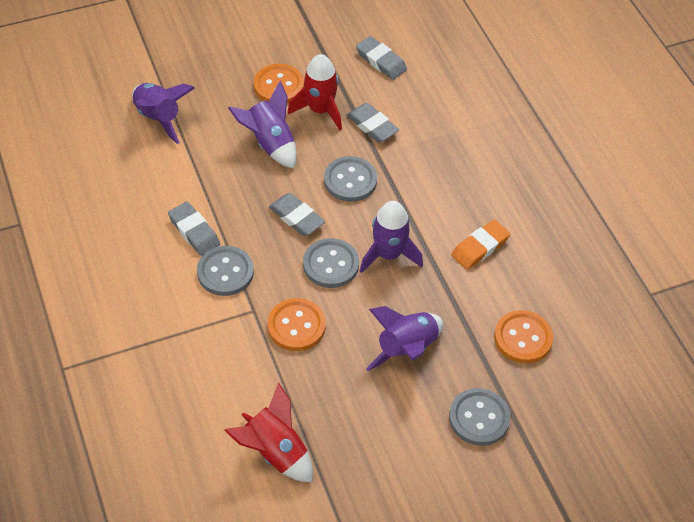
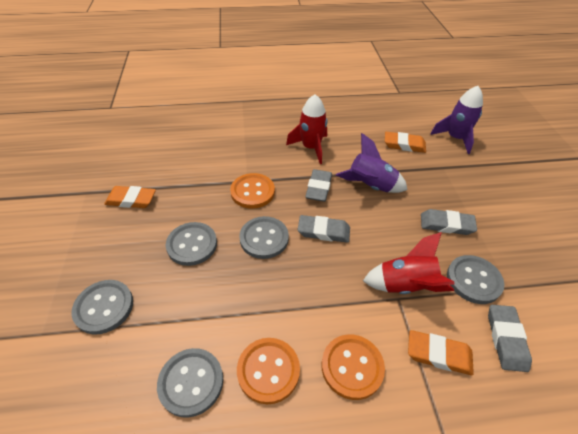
grey button: 4 -> 5
orange eraser: 1 -> 3
purple rocket: 4 -> 2

